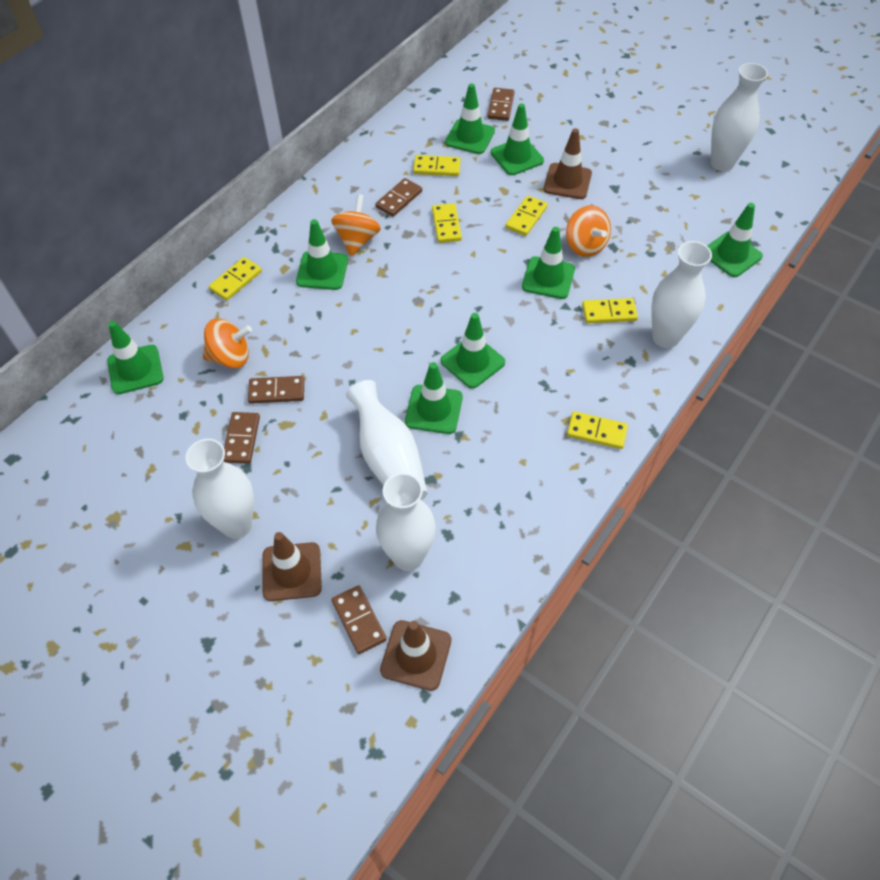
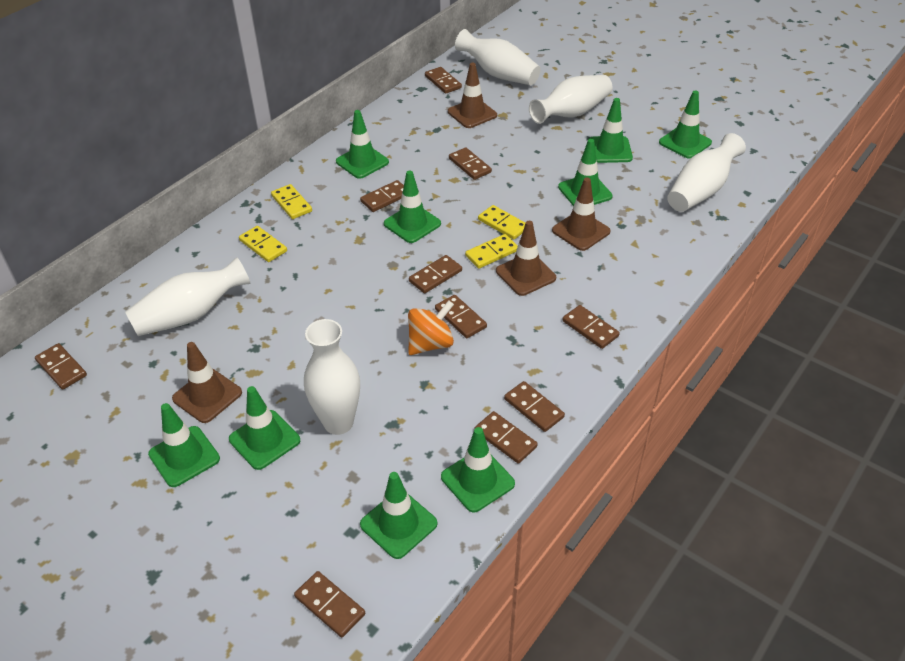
brown domino: 5 -> 10
brown traffic cone: 3 -> 4
green traffic cone: 8 -> 9
orange spinning top: 3 -> 1
yellow domino: 6 -> 4

